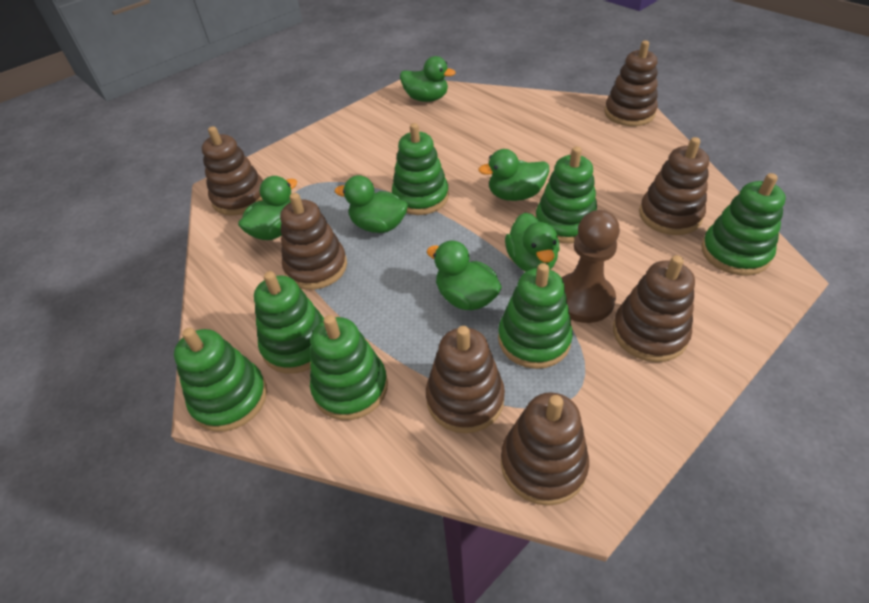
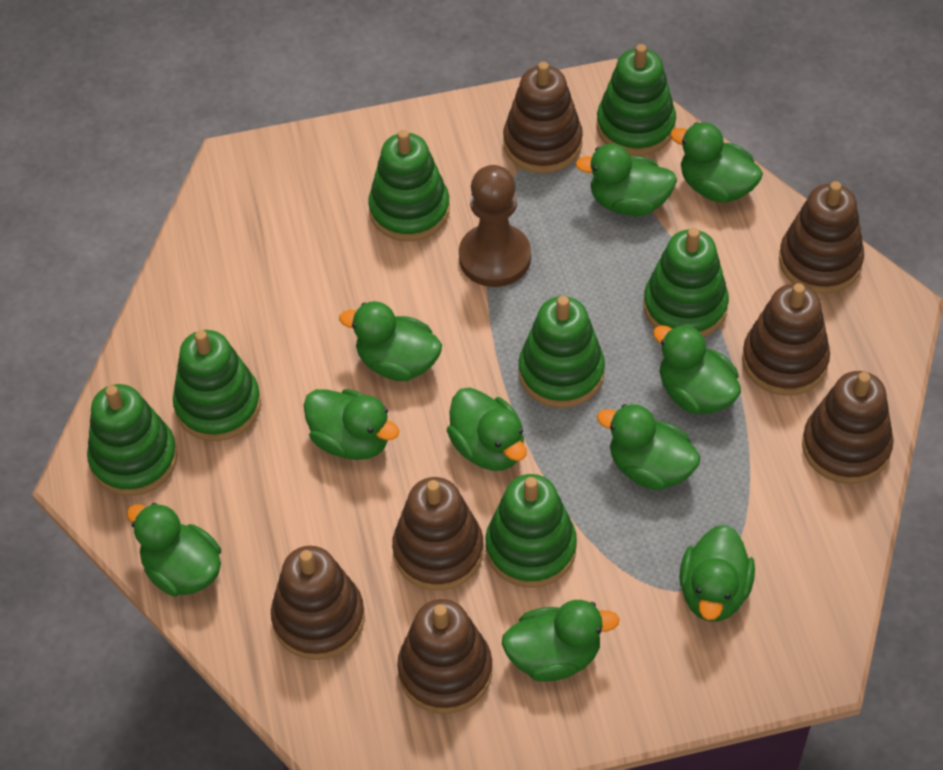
green duck: 6 -> 10

